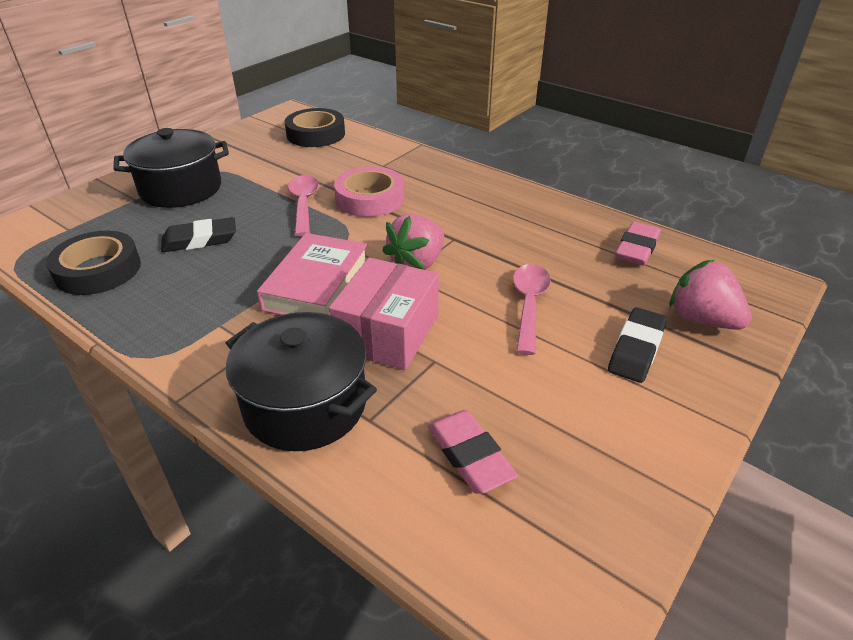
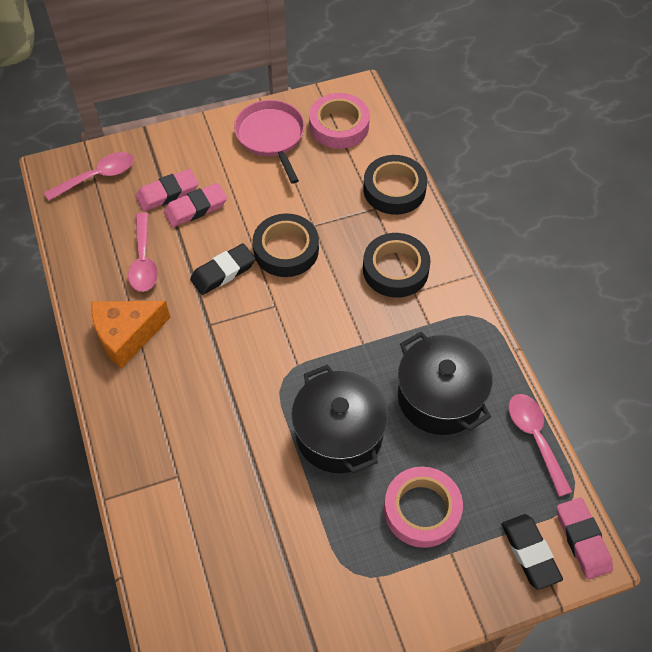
black tape: 2 -> 3
orange cheese: 0 -> 1
pink book: 1 -> 0
pink box: 1 -> 0
pink eraser: 2 -> 3
pink pan: 0 -> 1
pink spoon: 2 -> 3
pink strawberry: 2 -> 0
pink tape: 1 -> 2

